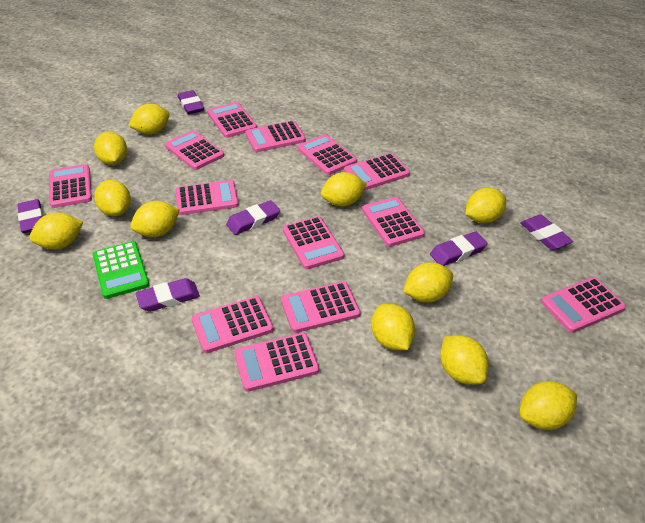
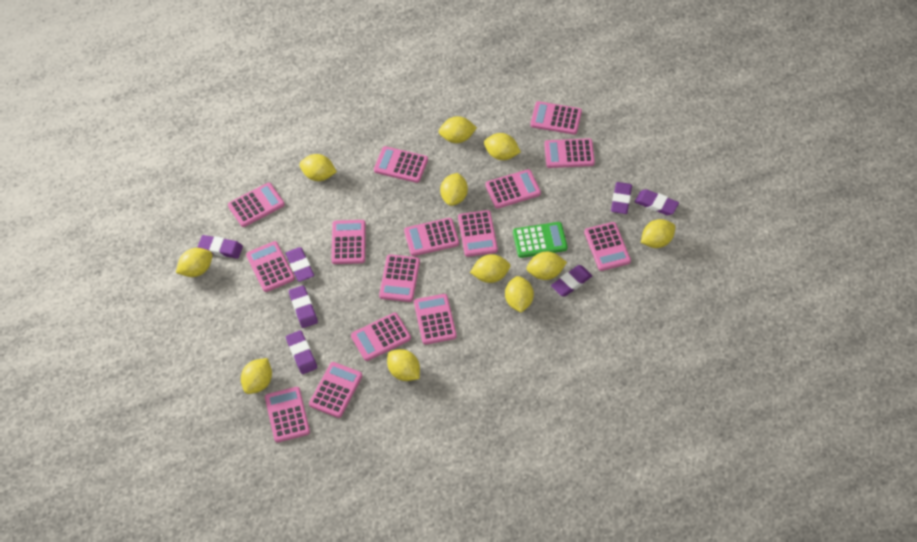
pink calculator: 13 -> 15
purple eraser: 6 -> 7

